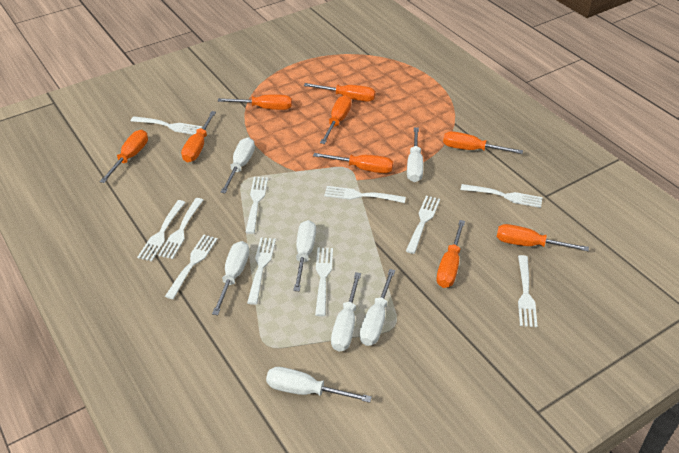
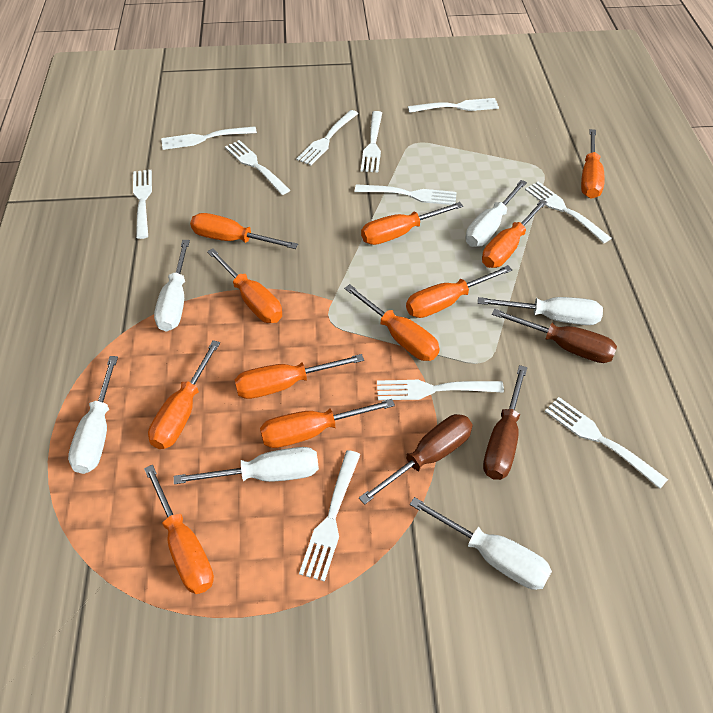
brown screwdriver: 0 -> 3
orange screwdriver: 9 -> 11
white screwdriver: 7 -> 6

